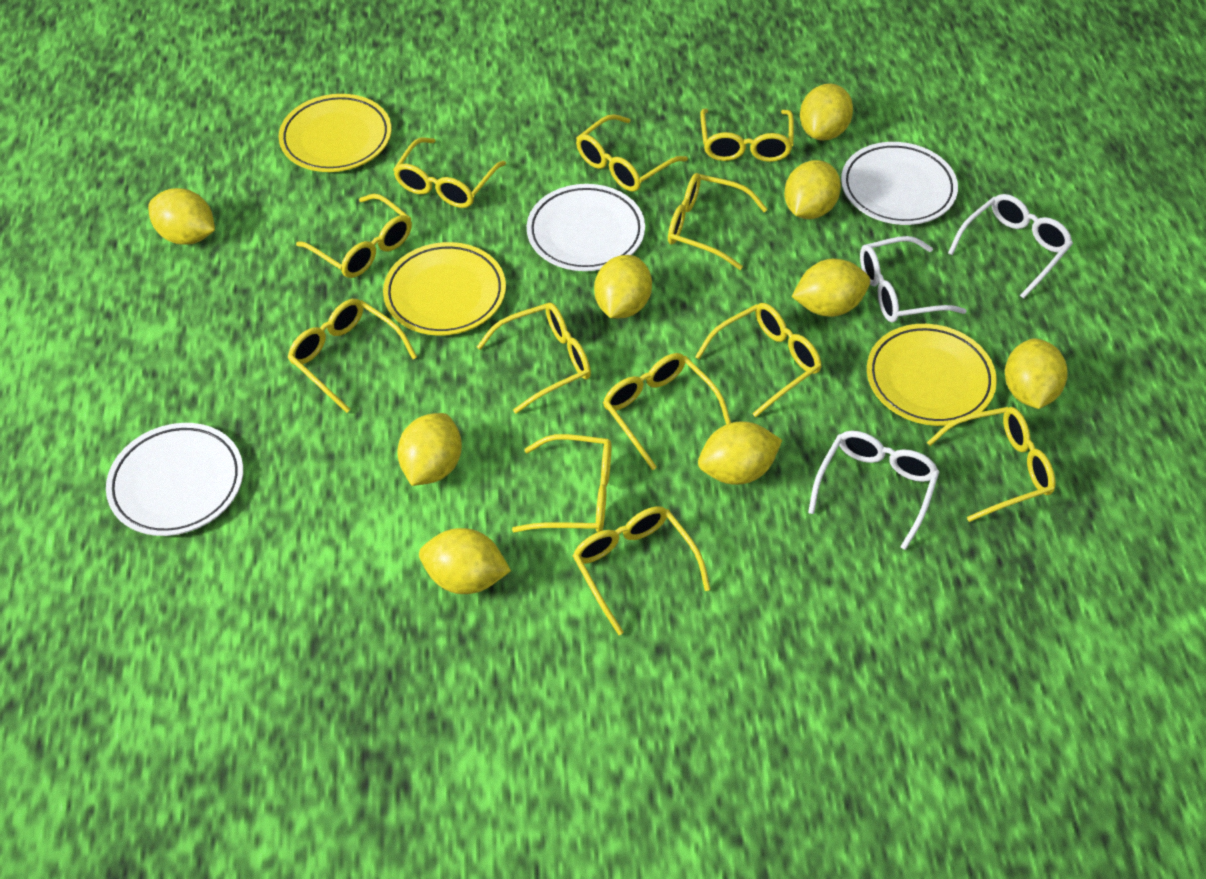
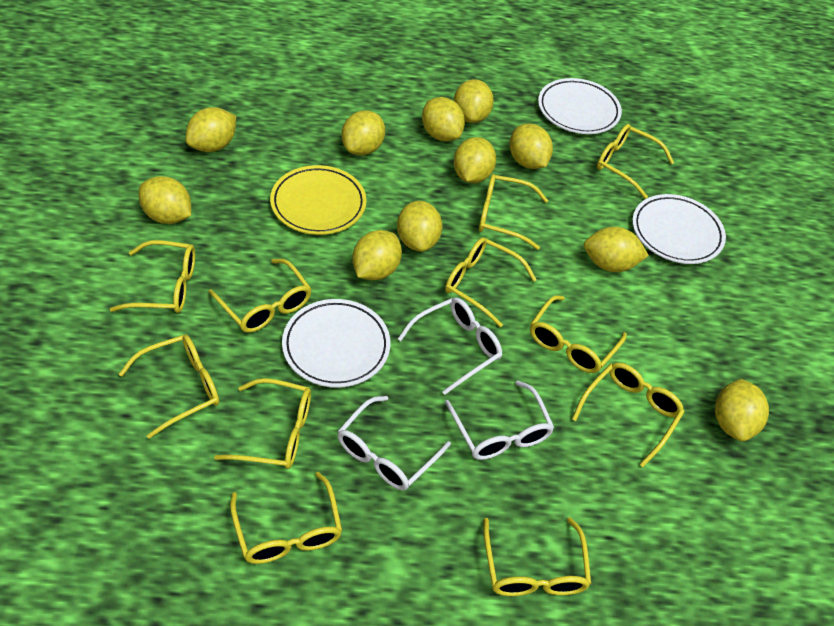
yellow glasses: 12 -> 11
yellow lemon: 9 -> 11
yellow plate: 3 -> 1

